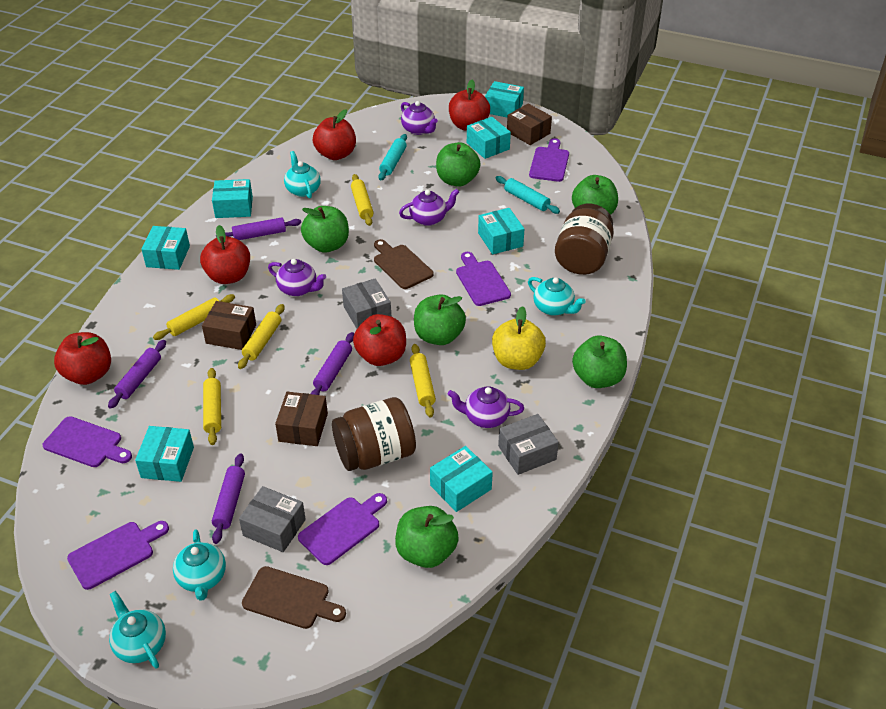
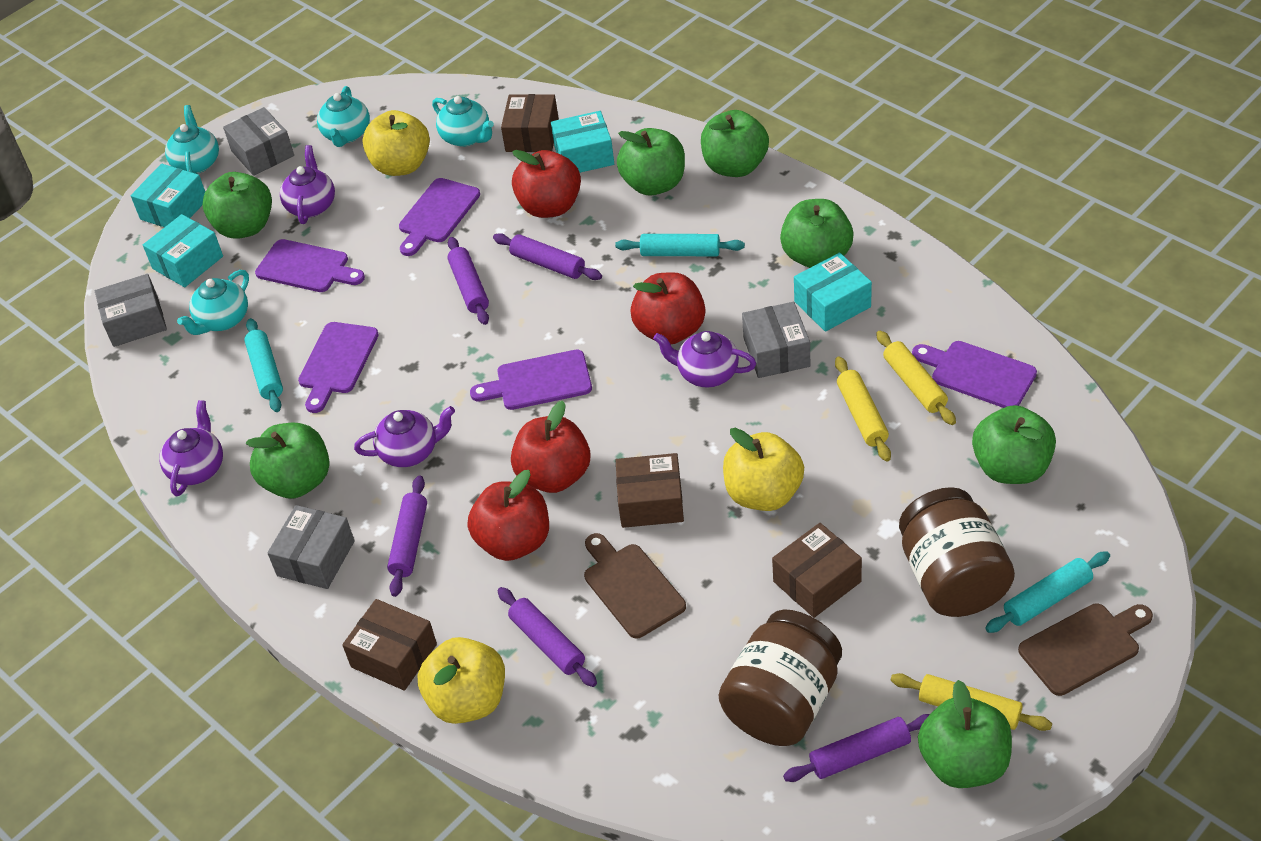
brown box: 3 -> 4
green apple: 6 -> 7
grey box: 3 -> 4
purple rolling pin: 4 -> 5
red apple: 5 -> 4
turquoise box: 7 -> 4
turquoise rolling pin: 2 -> 3
yellow apple: 1 -> 3
yellow rolling pin: 5 -> 3

